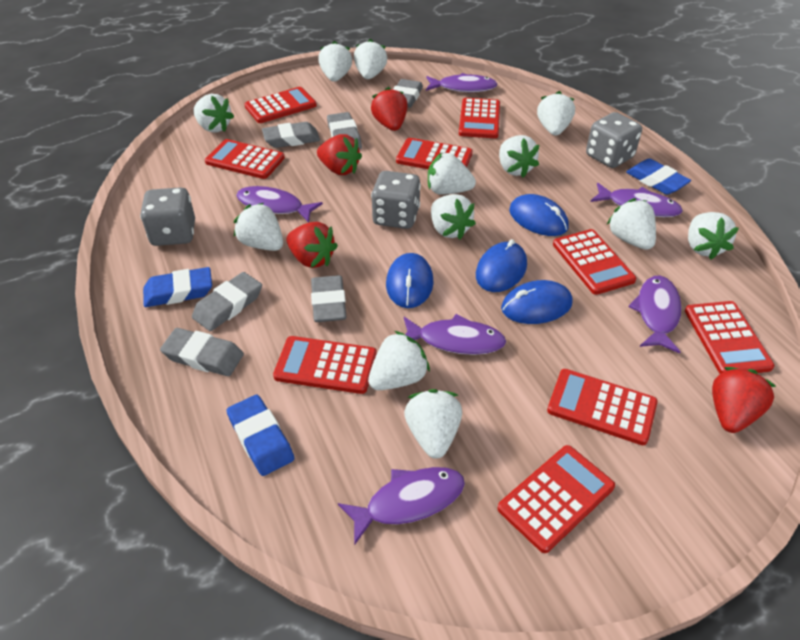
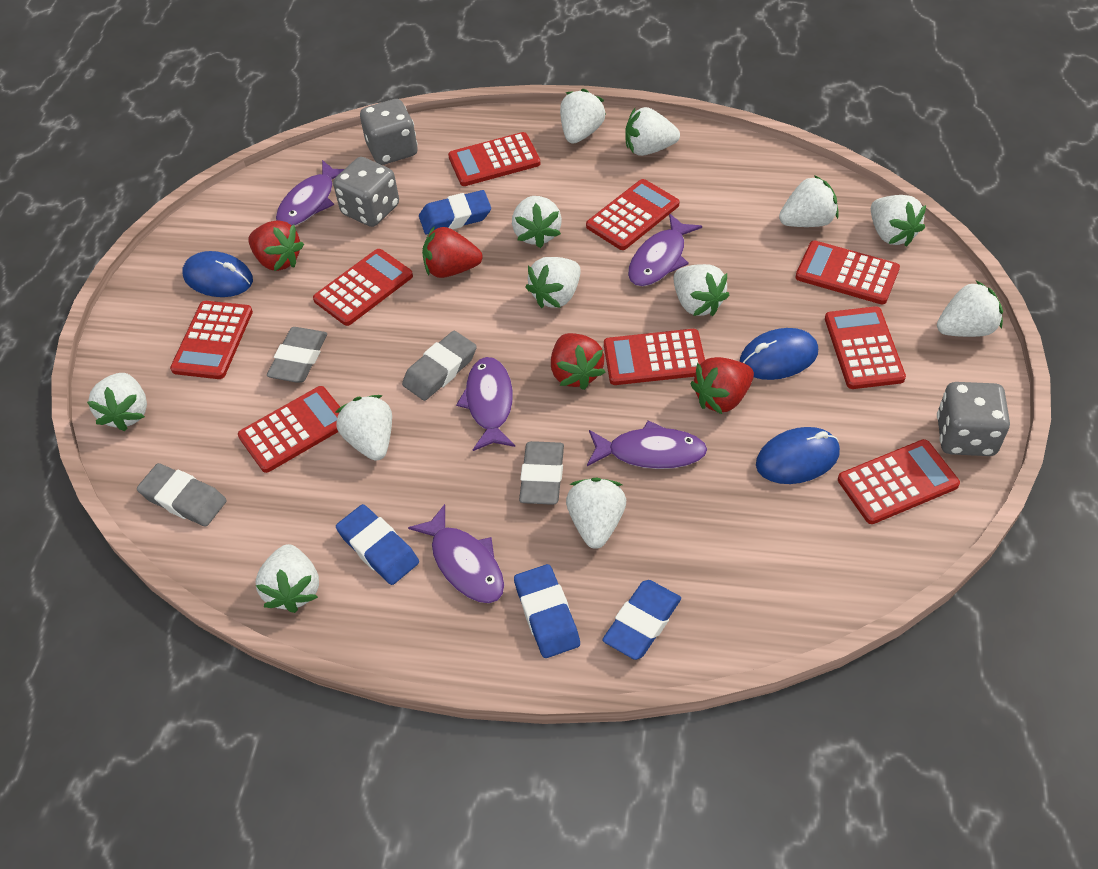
blue eraser: 3 -> 4
blue mouse: 4 -> 3
grey eraser: 6 -> 4
purple fish: 6 -> 5

